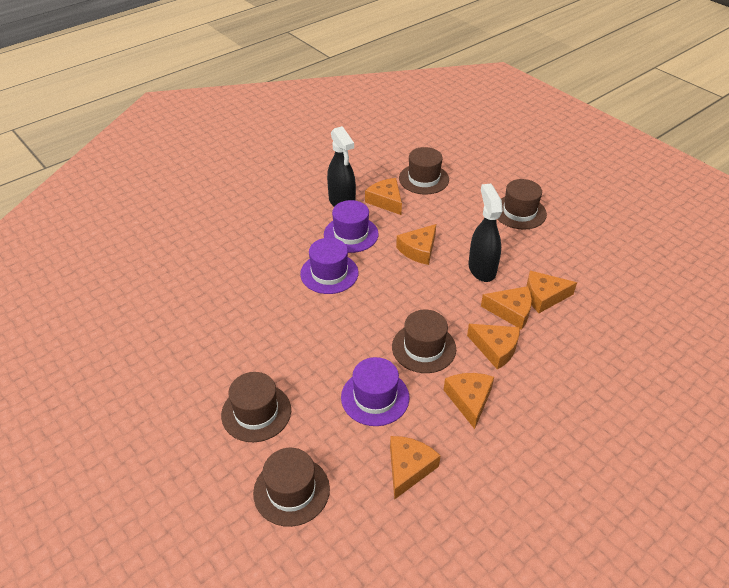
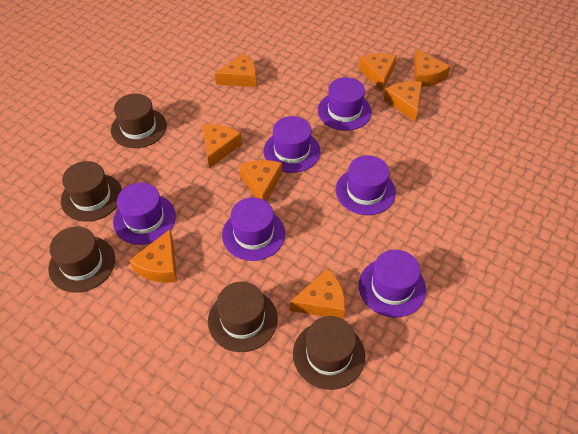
black spray bottle: 2 -> 0
orange cheese: 7 -> 8
purple hat: 3 -> 6

